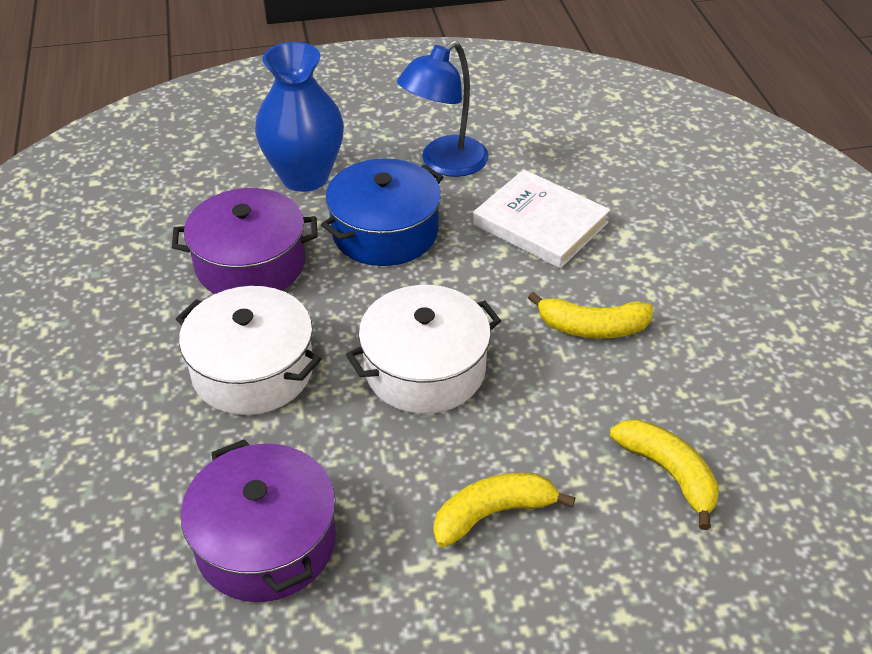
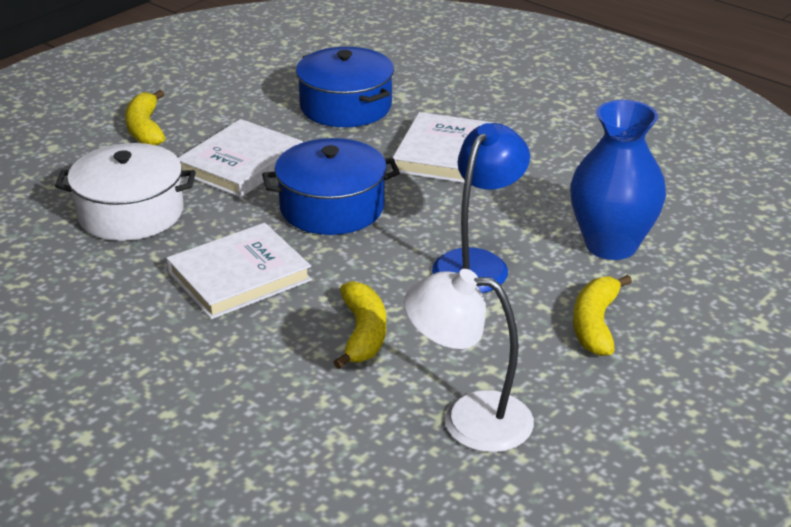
blue pot: 1 -> 2
purple pot: 2 -> 0
white book: 1 -> 3
white lamp: 0 -> 1
white pot: 2 -> 1

